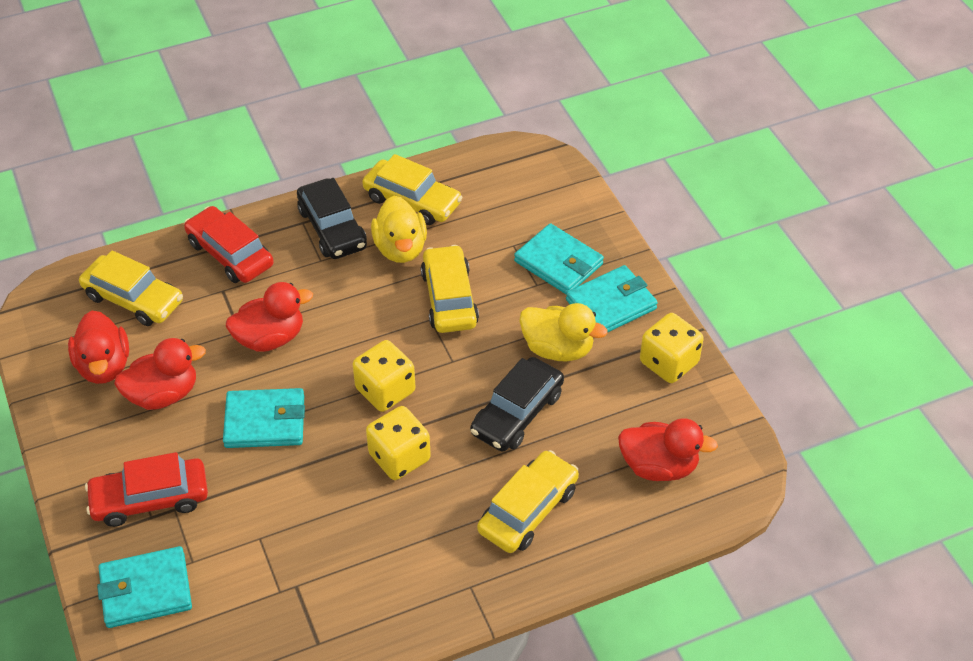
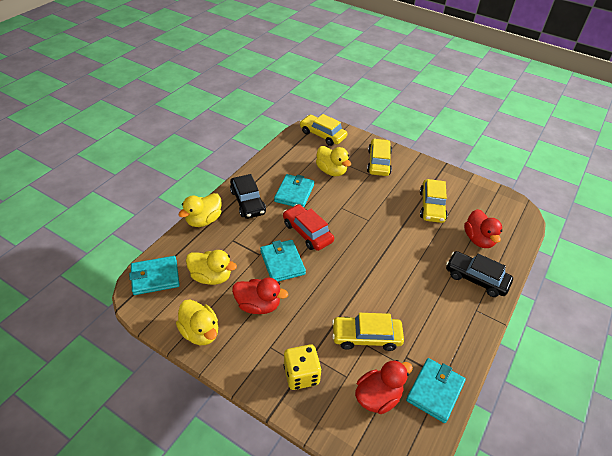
red car: 2 -> 1
red duck: 4 -> 3
yellow dice: 3 -> 1
yellow duck: 2 -> 4

